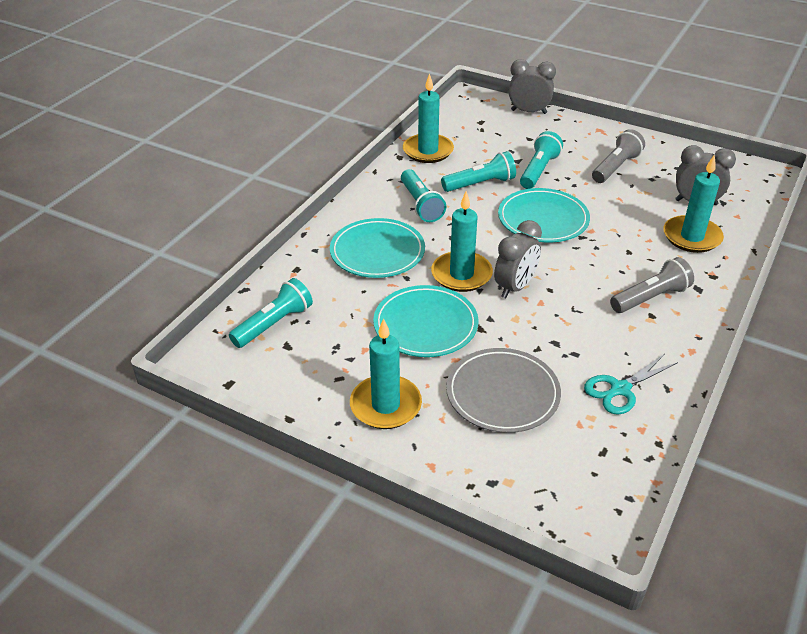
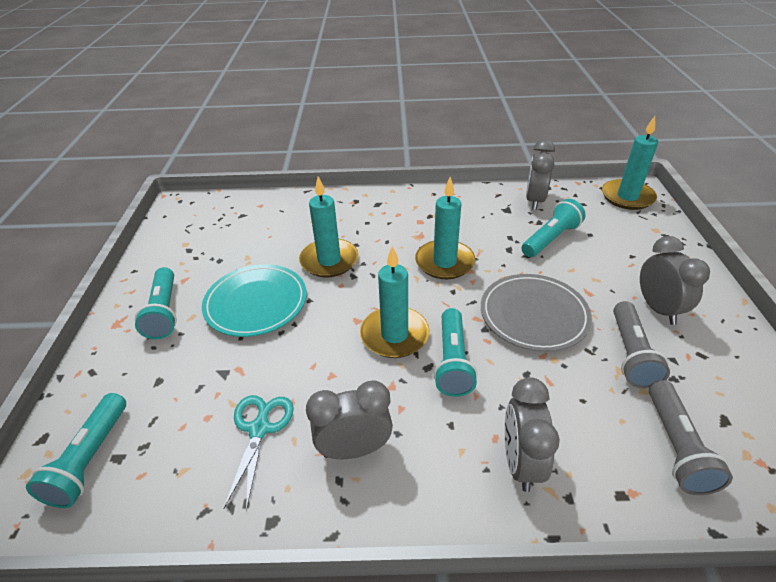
grey clock: 3 -> 4
turquoise plate: 3 -> 1

